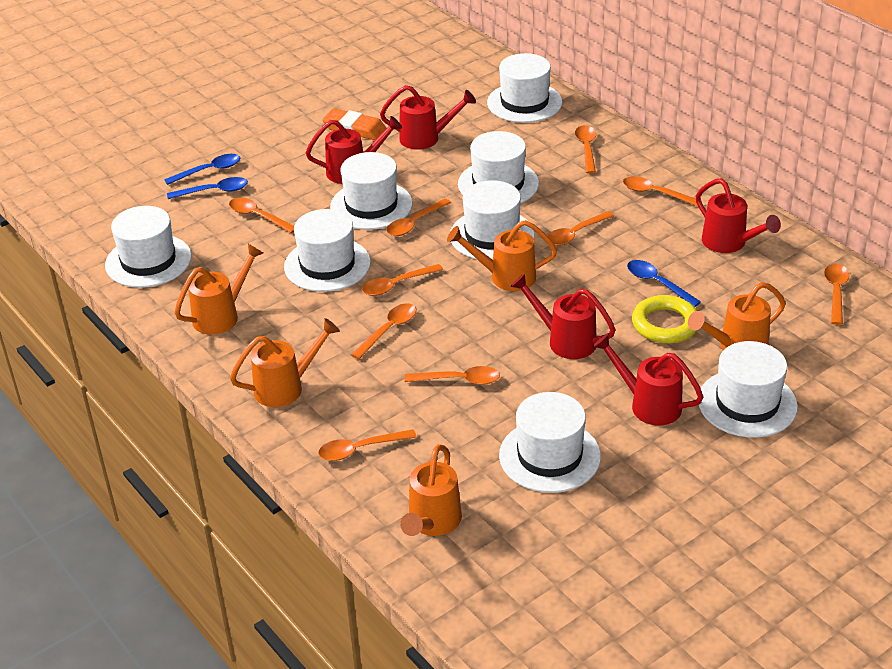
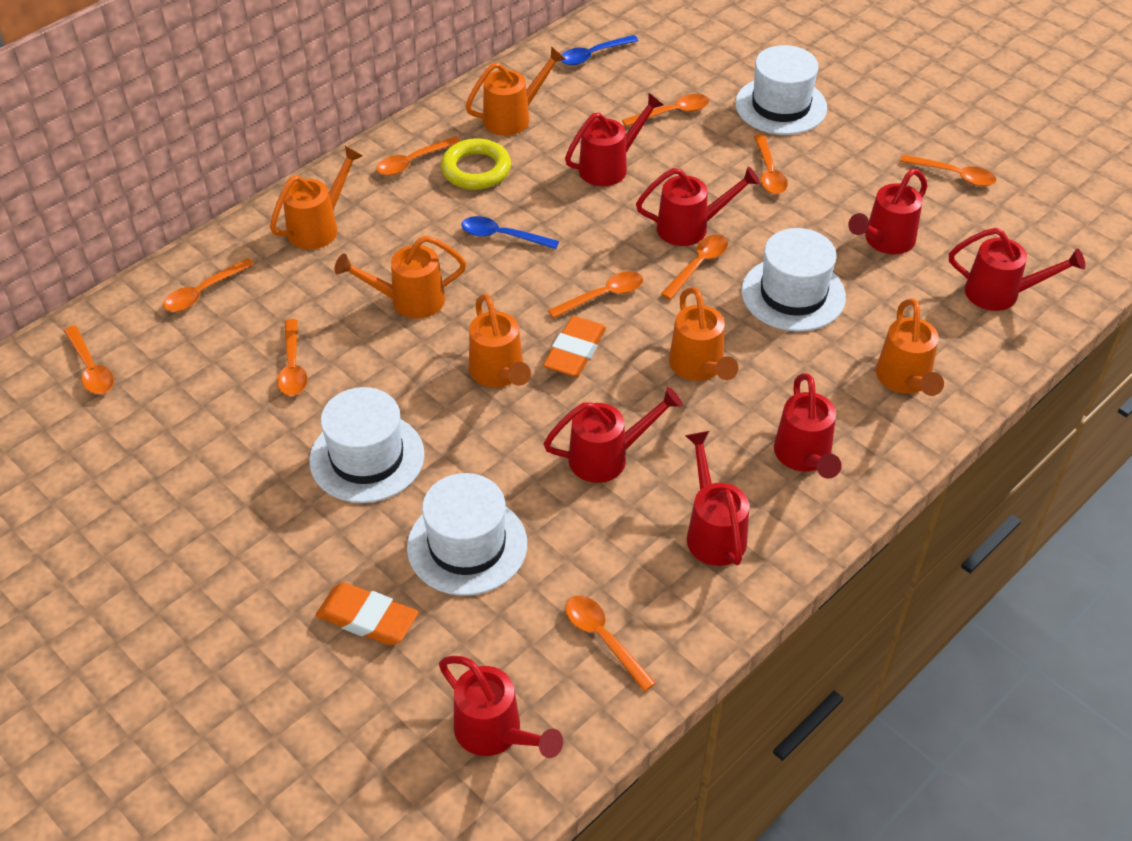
blue spoon: 3 -> 2
orange eraser: 1 -> 2
orange watering can: 5 -> 6
red watering can: 5 -> 8
white hat: 8 -> 4

